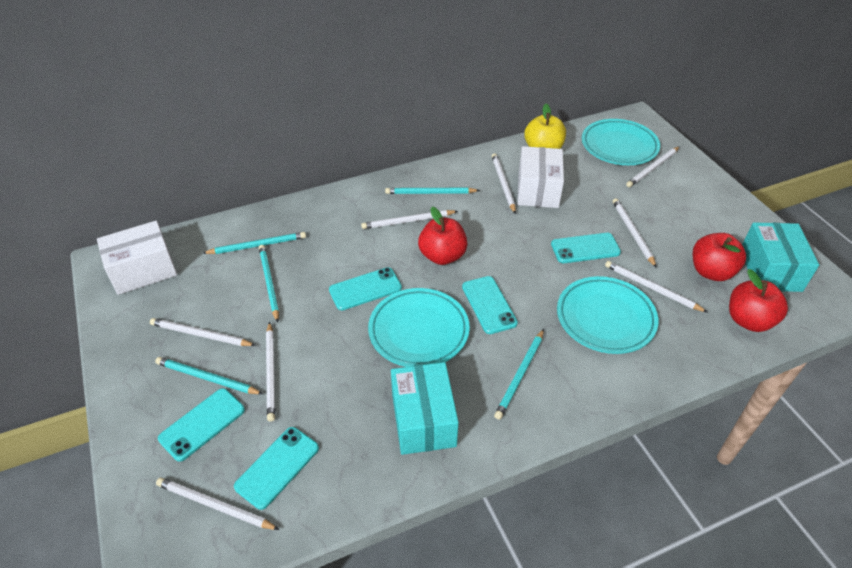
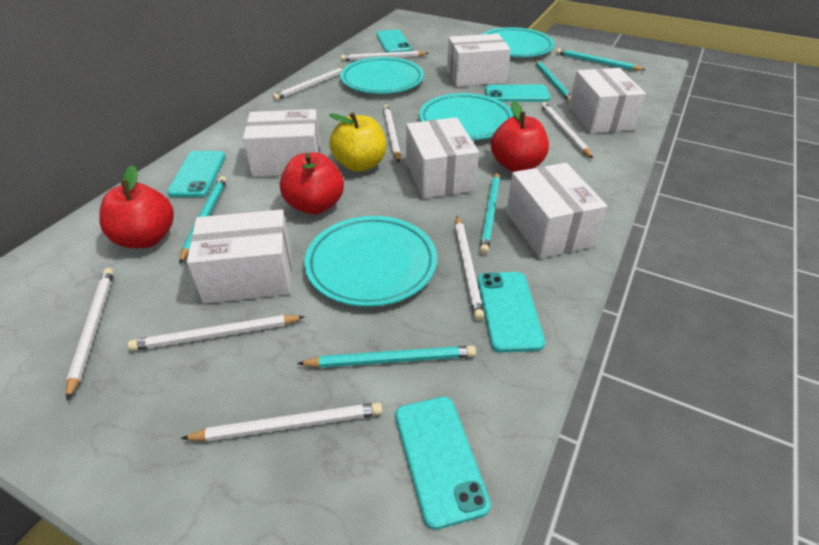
turquoise box: 2 -> 0
turquoise plate: 3 -> 4
white box: 2 -> 6

